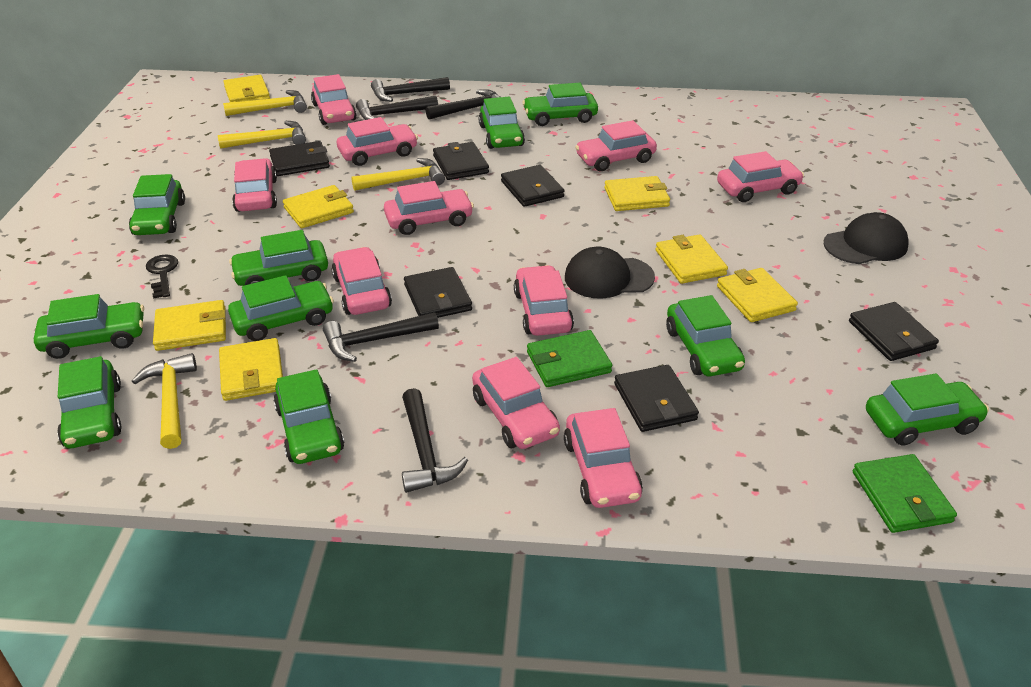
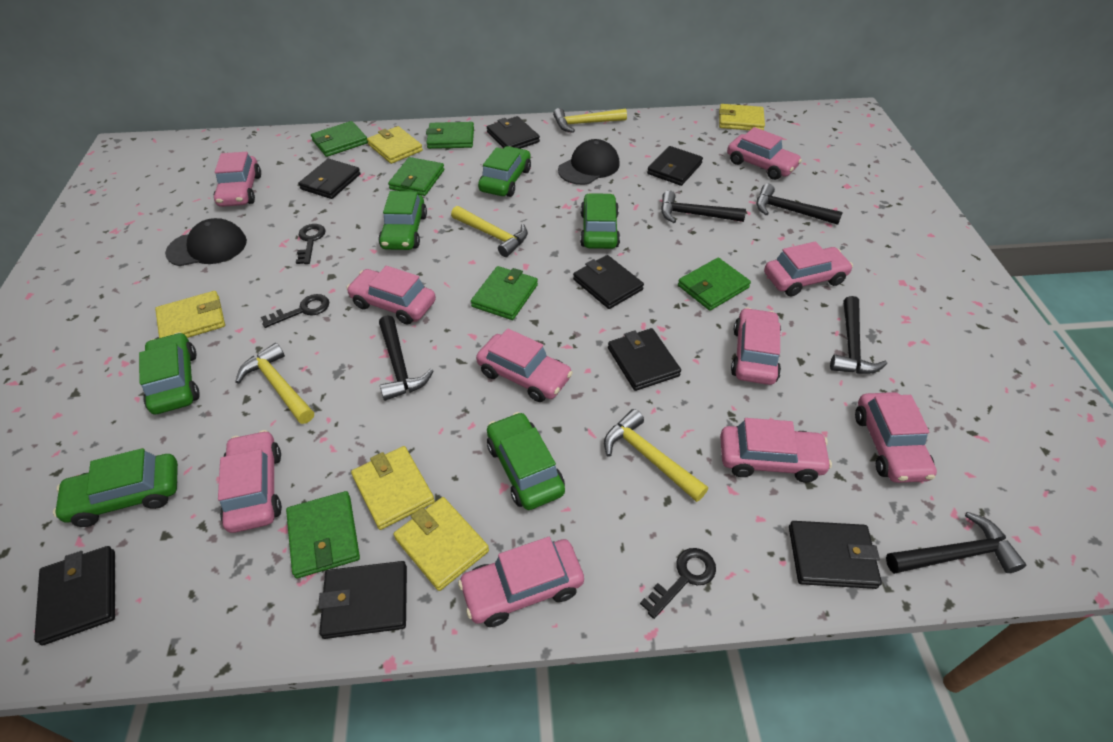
black key: 1 -> 3
black wallet: 6 -> 8
green car: 10 -> 6
green wallet: 2 -> 6
yellow wallet: 7 -> 5

